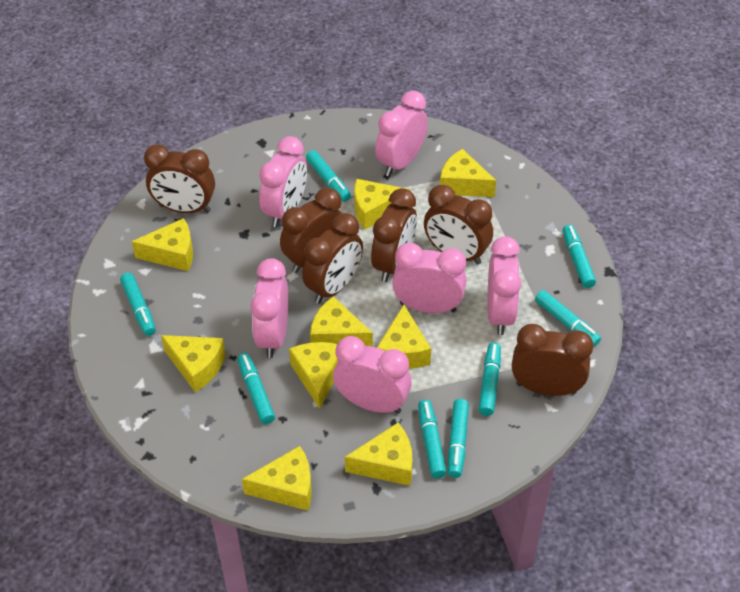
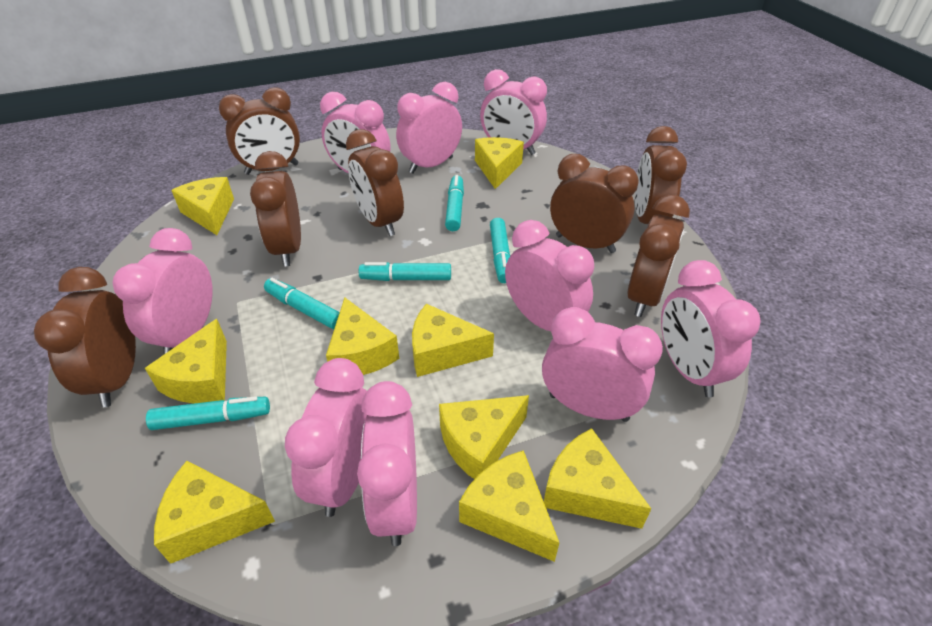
brown clock: 6 -> 7
pink clock: 6 -> 9
turquoise marker: 8 -> 5

